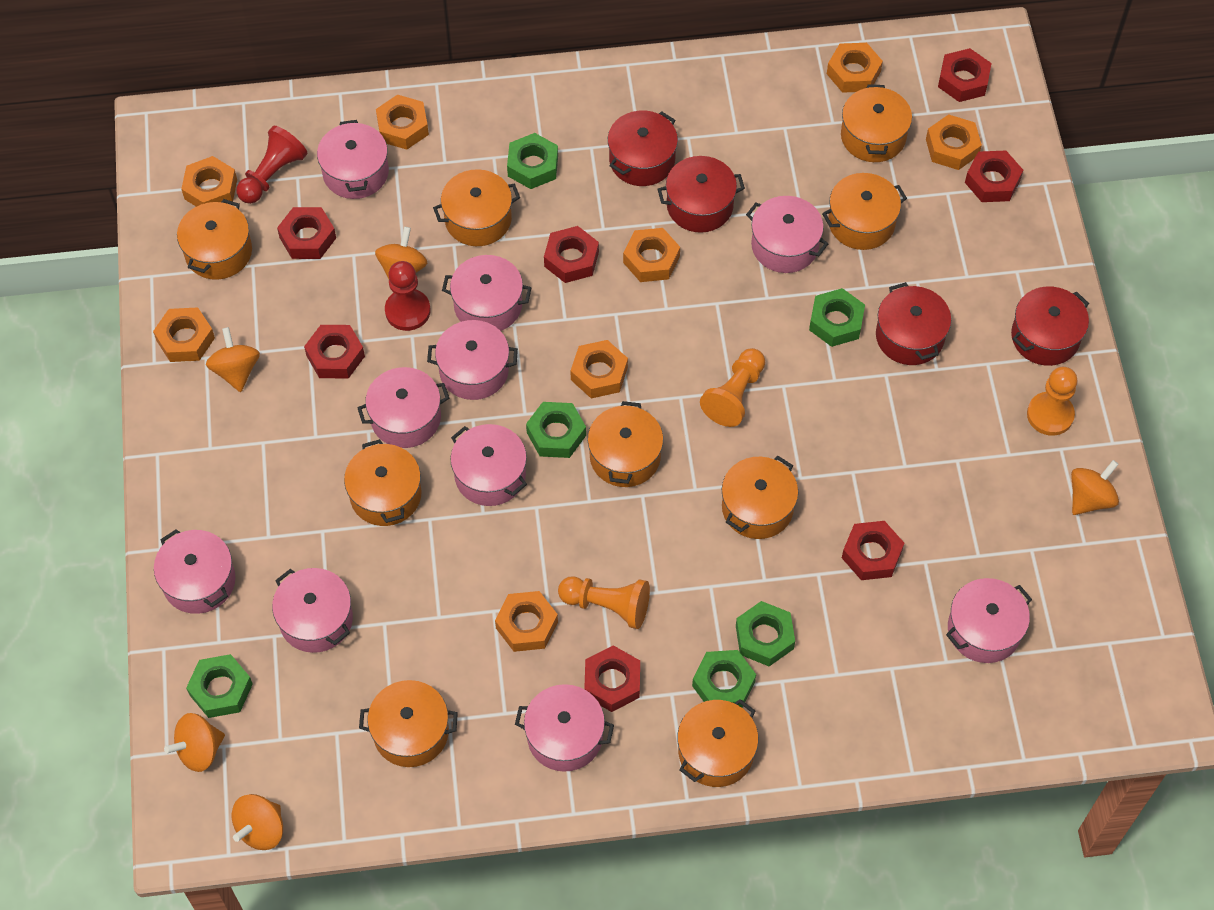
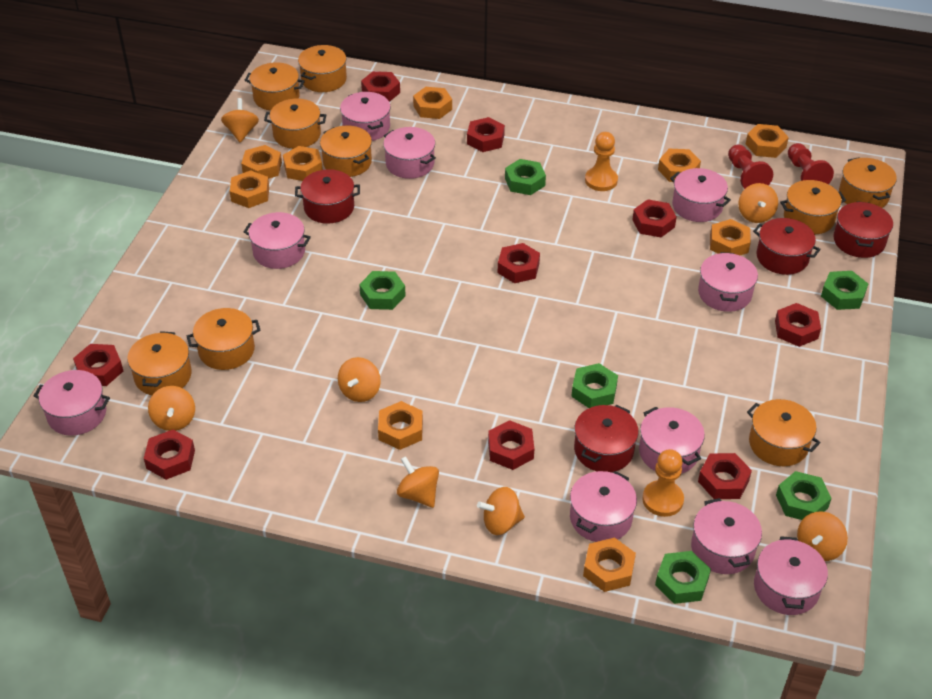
orange nut: 8 -> 9
orange pawn: 3 -> 2
orange spinning top: 5 -> 7
red nut: 7 -> 9

